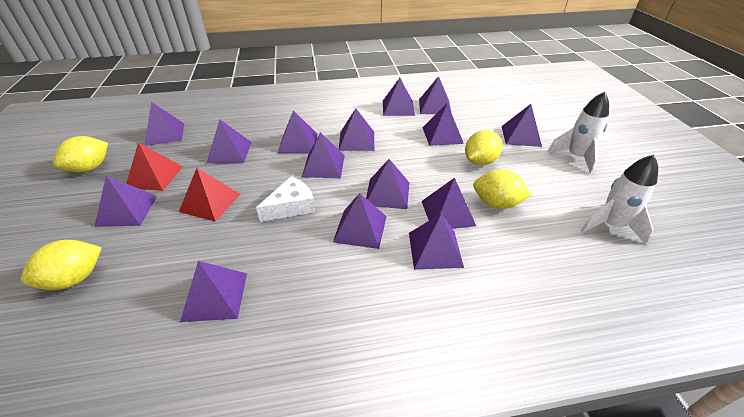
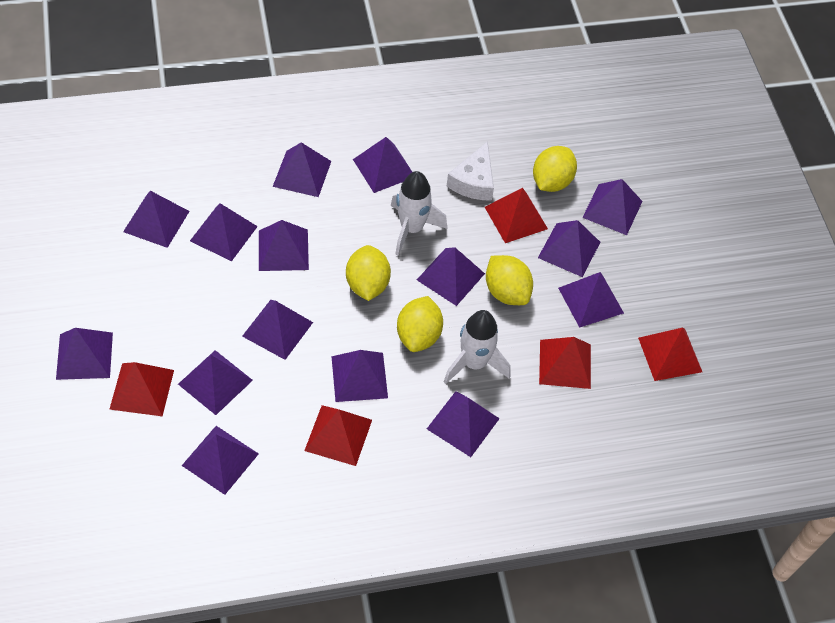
red pyramid: 2 -> 5

